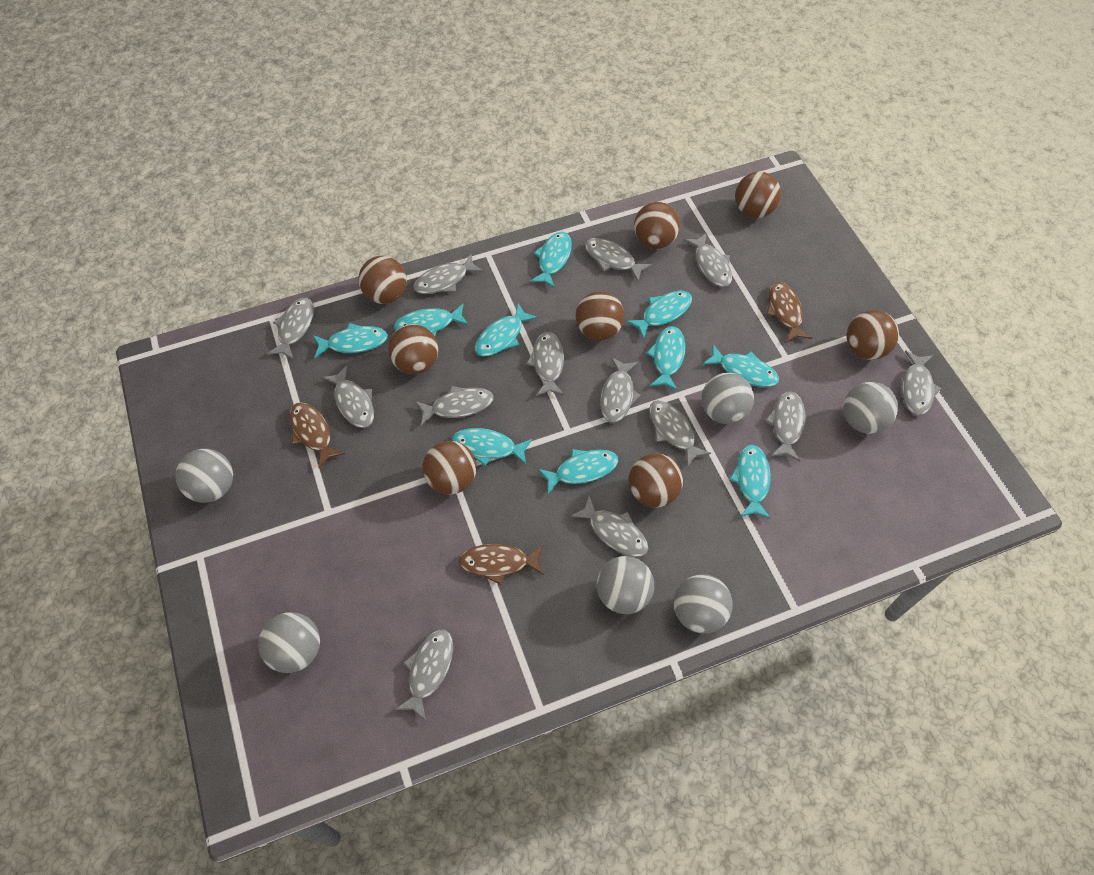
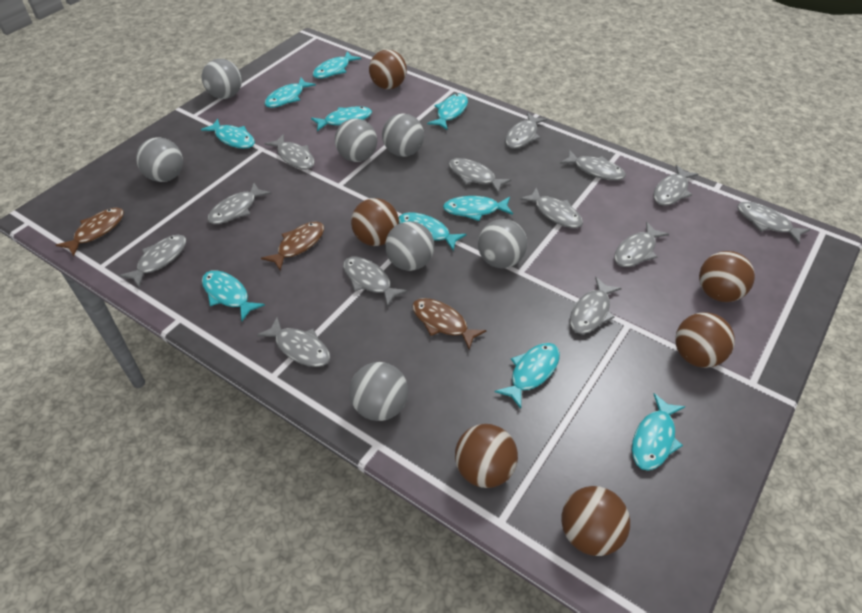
brown ball: 8 -> 6
grey ball: 6 -> 7

